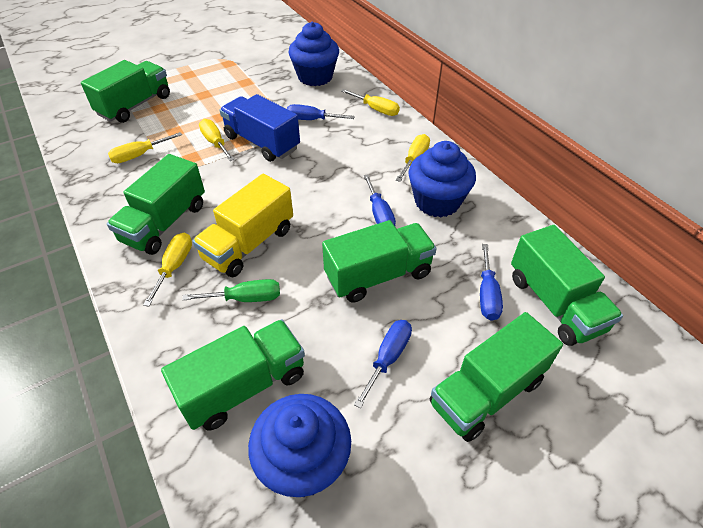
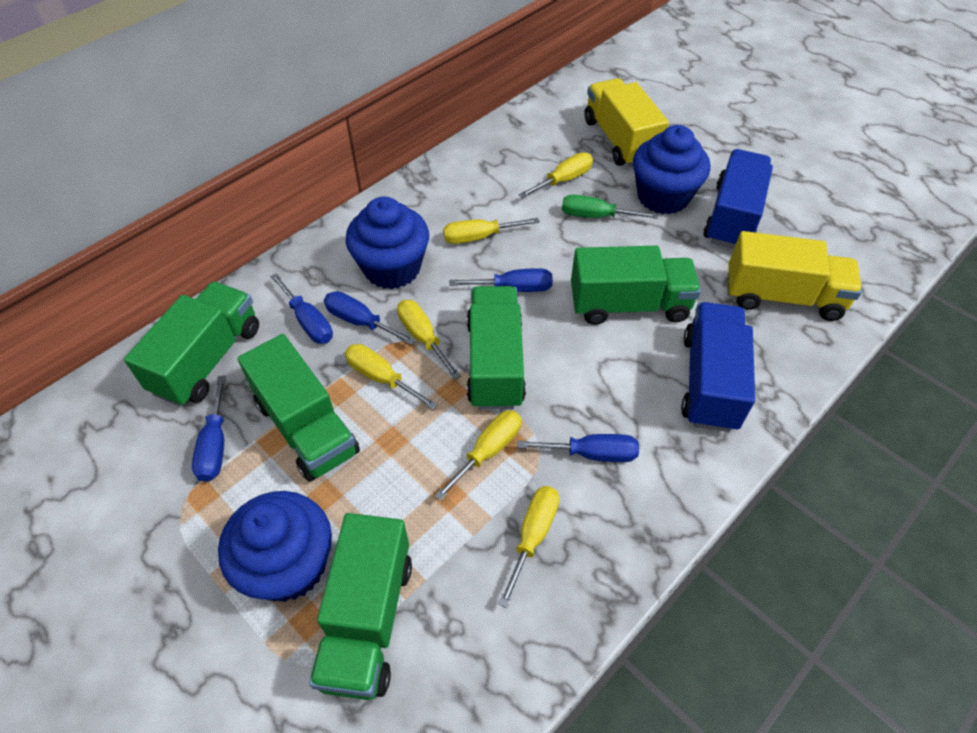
blue screwdriver: 4 -> 5
blue truck: 1 -> 2
green truck: 6 -> 5
yellow screwdriver: 5 -> 6
yellow truck: 1 -> 2

